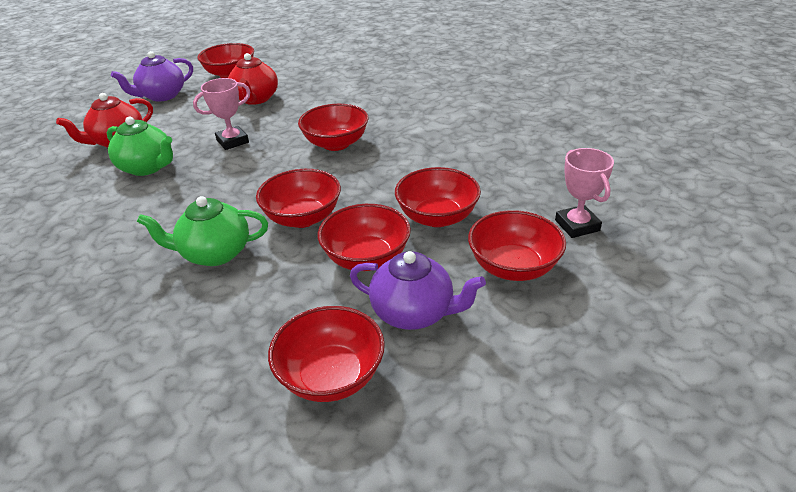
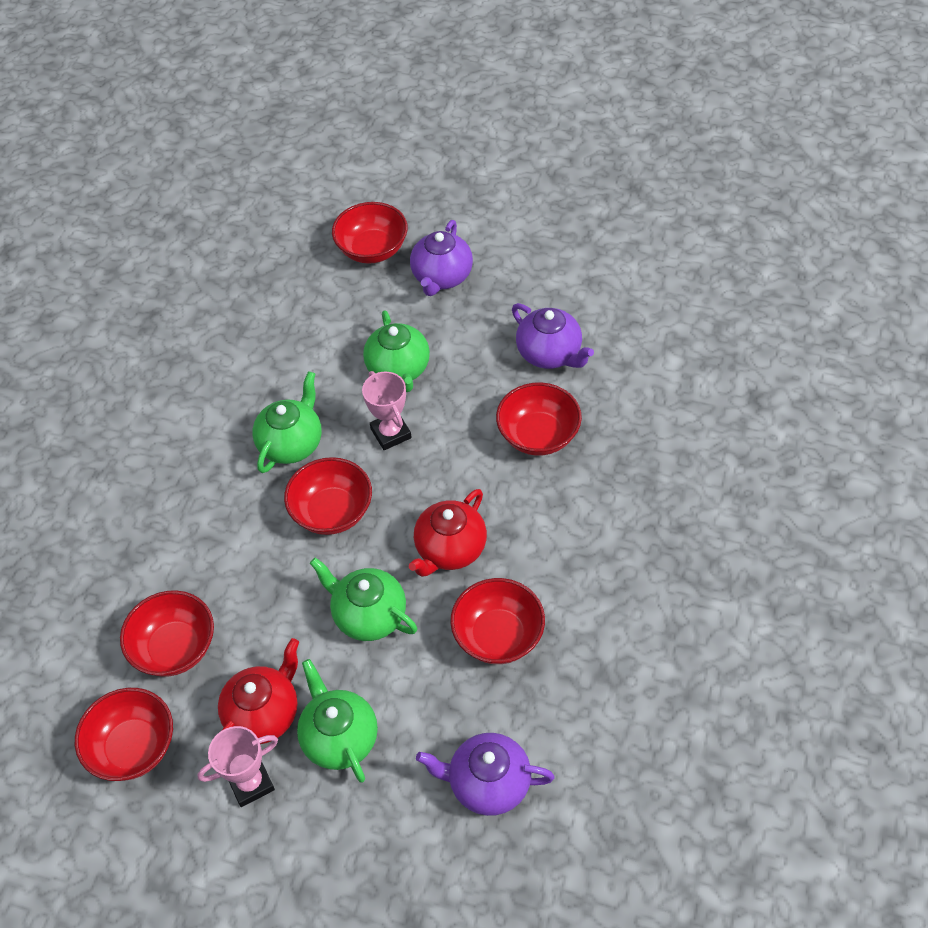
green teapot: 2 -> 4
purple teapot: 2 -> 3
red bowl: 7 -> 6

